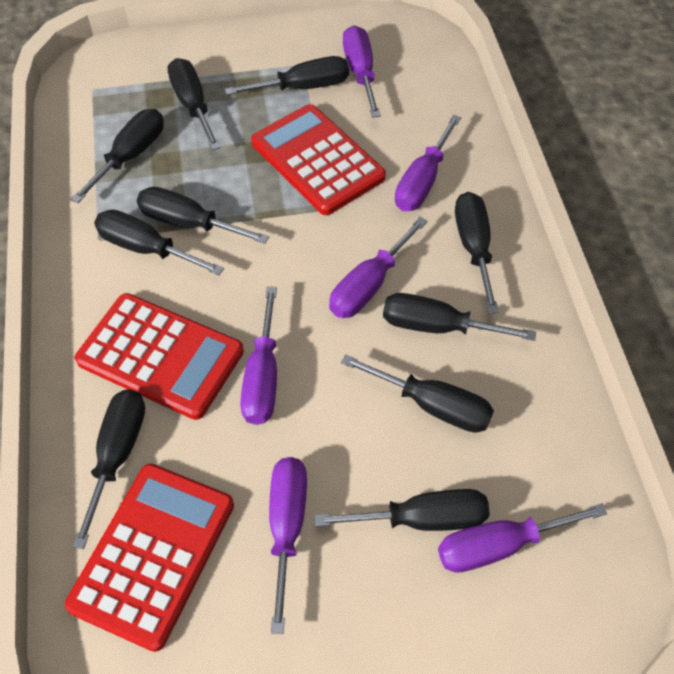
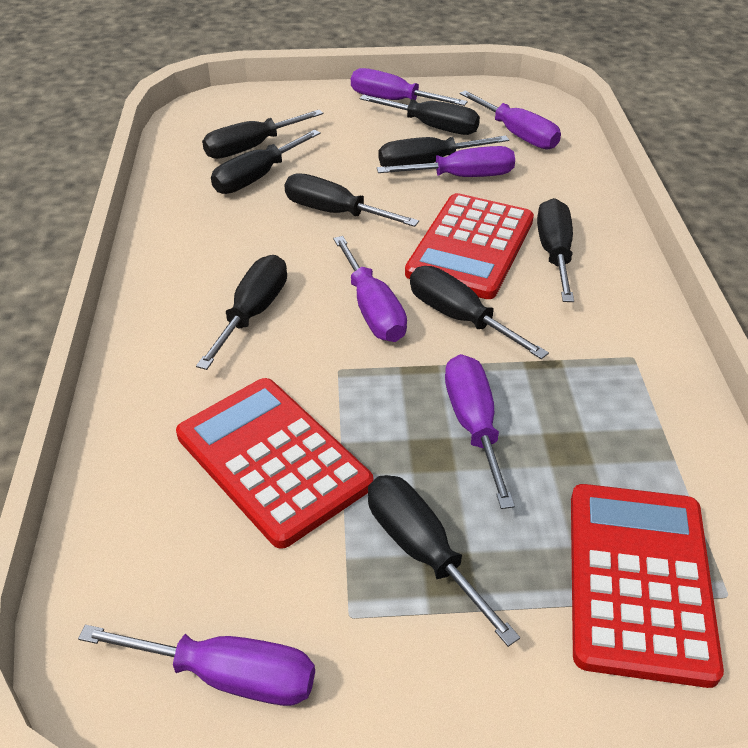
black screwdriver: 10 -> 9

